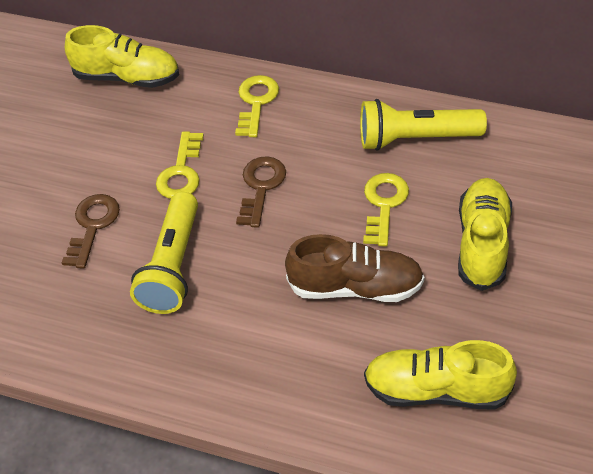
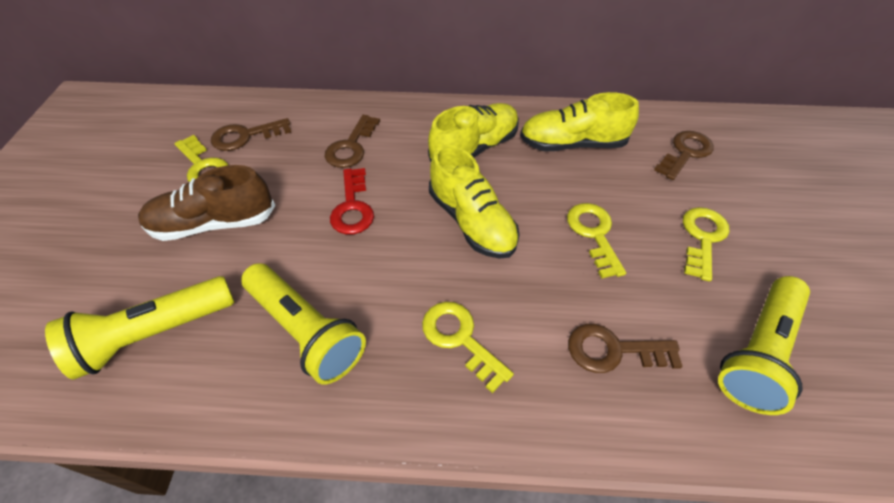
brown key: 2 -> 4
red key: 0 -> 1
yellow flashlight: 2 -> 3
yellow key: 3 -> 4

